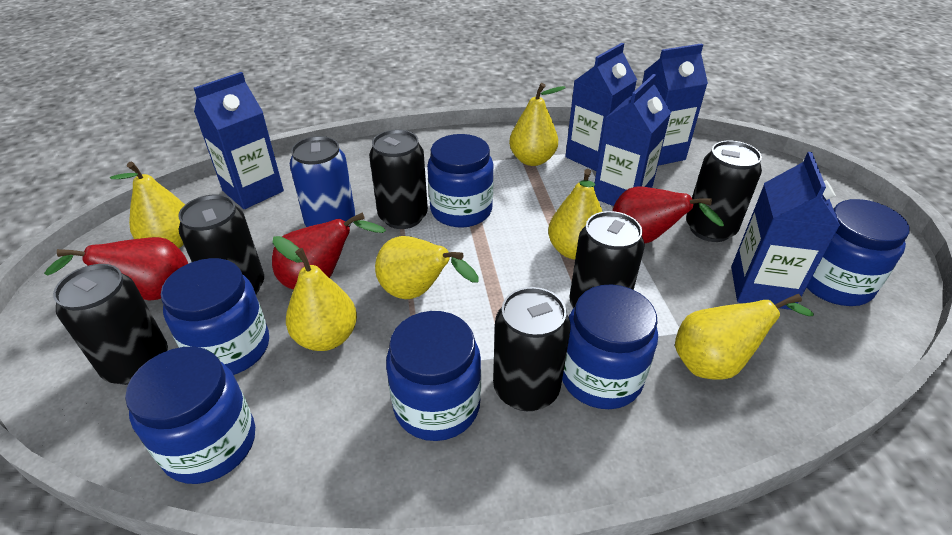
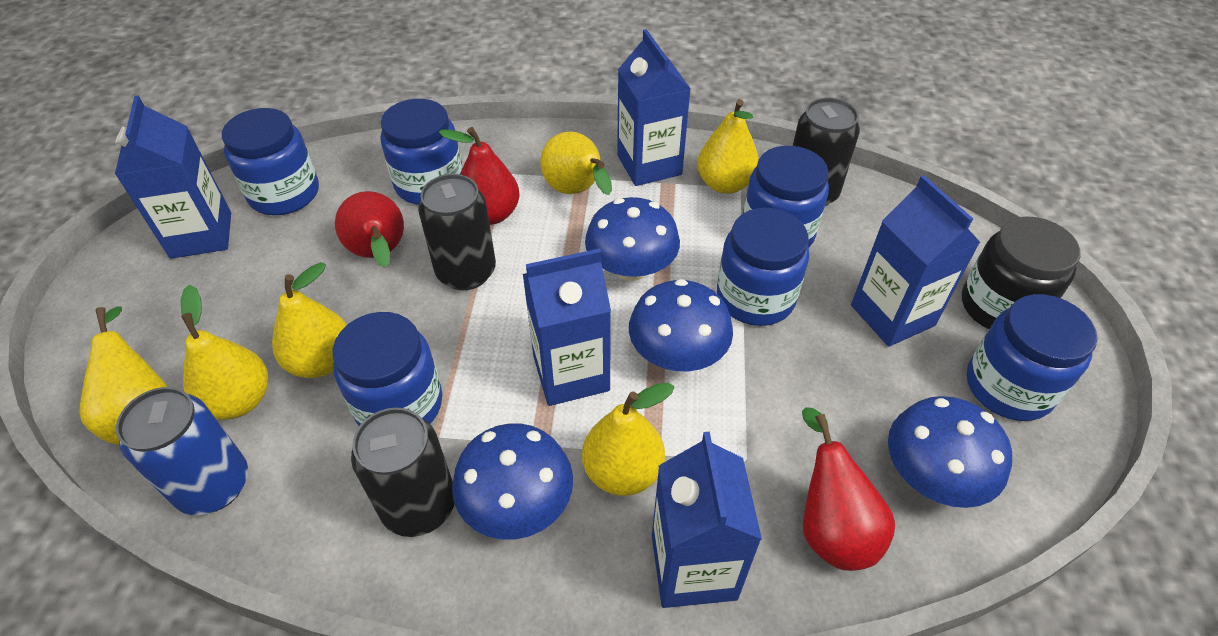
black can: 6 -> 3
black jar: 0 -> 1
blue mushroom: 0 -> 4

